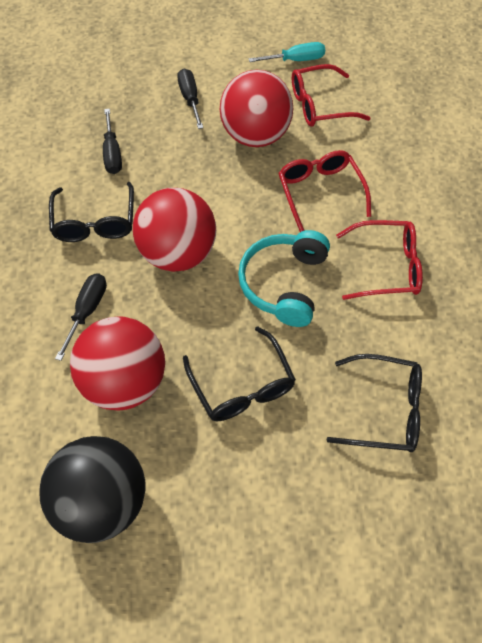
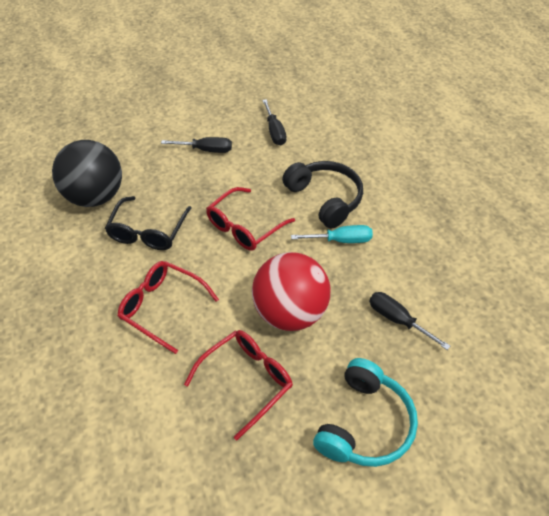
black glasses: 3 -> 1
black headphones: 0 -> 1
red ball: 3 -> 1

